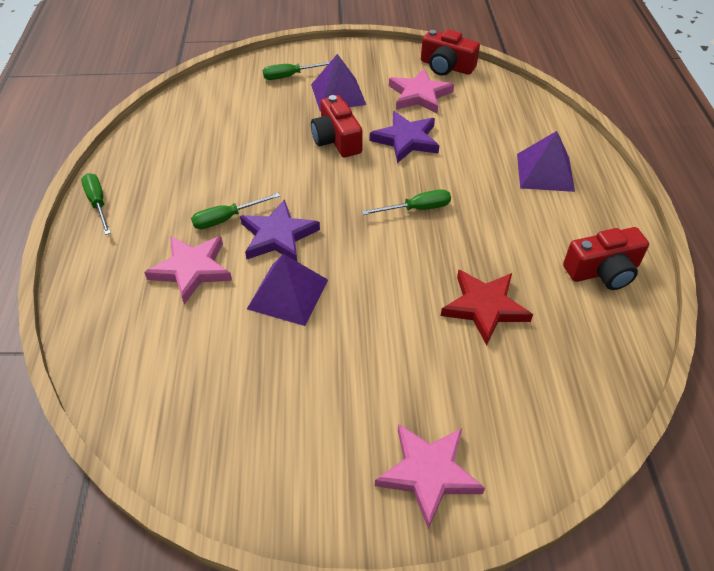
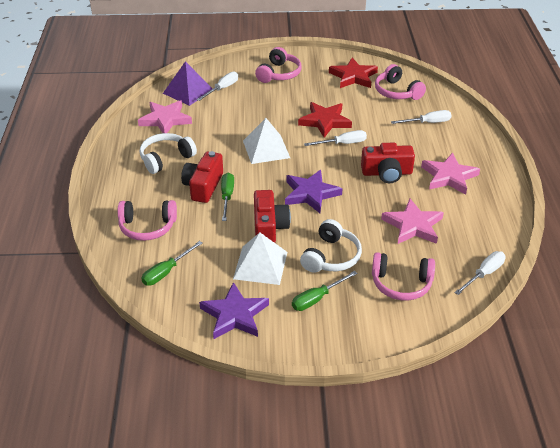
green screwdriver: 4 -> 3
pink headphones: 0 -> 4
purple pyramid: 3 -> 1
red star: 1 -> 2
white headphones: 0 -> 2
white pyramid: 0 -> 2
white screwdriver: 0 -> 4

